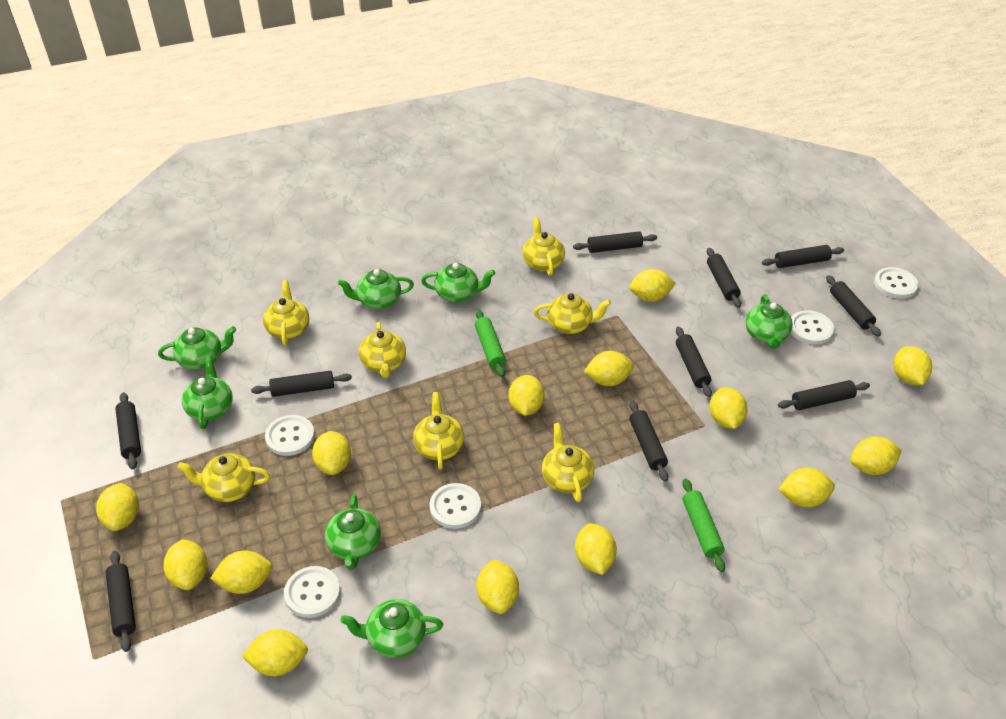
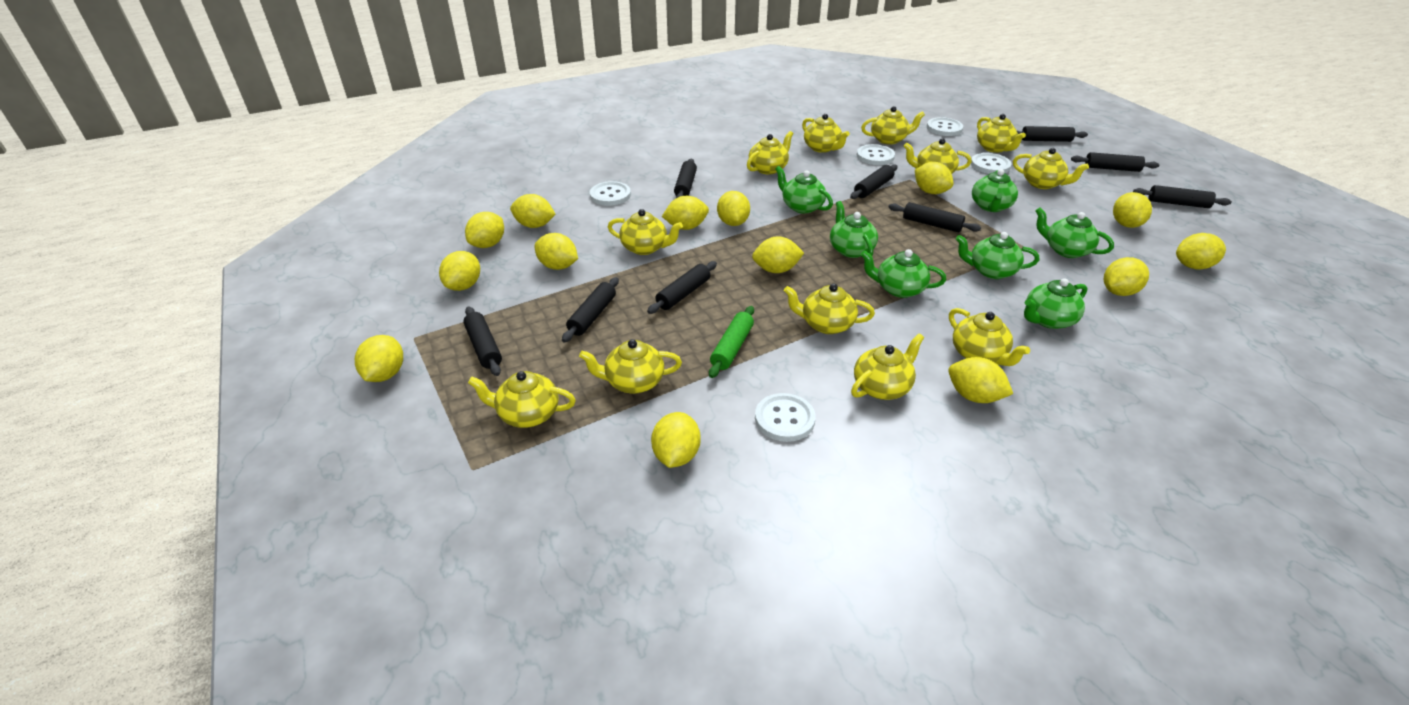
black rolling pin: 10 -> 9
green rolling pin: 2 -> 1
yellow teapot: 7 -> 12

